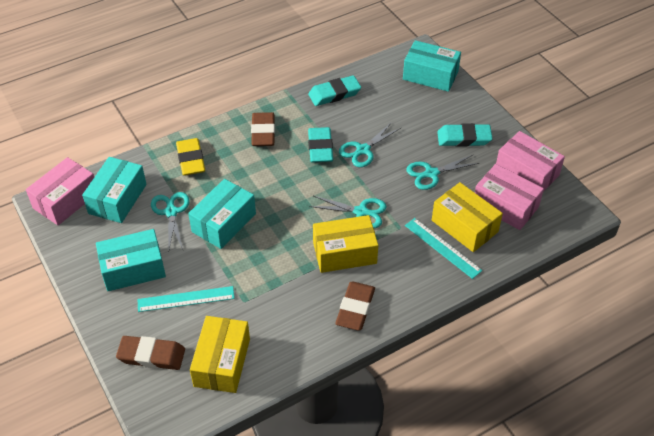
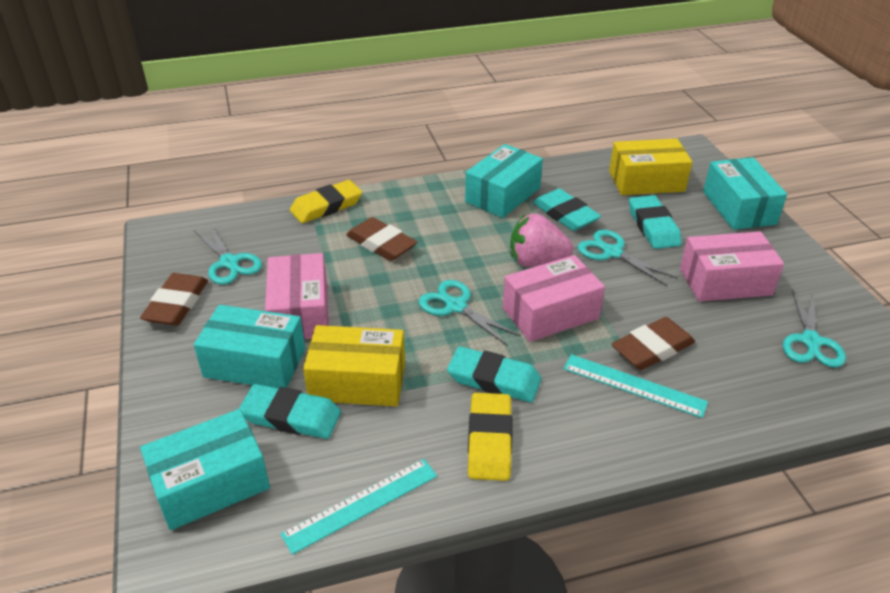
pink strawberry: 0 -> 1
turquoise eraser: 3 -> 4
yellow box: 3 -> 2
yellow eraser: 1 -> 2

